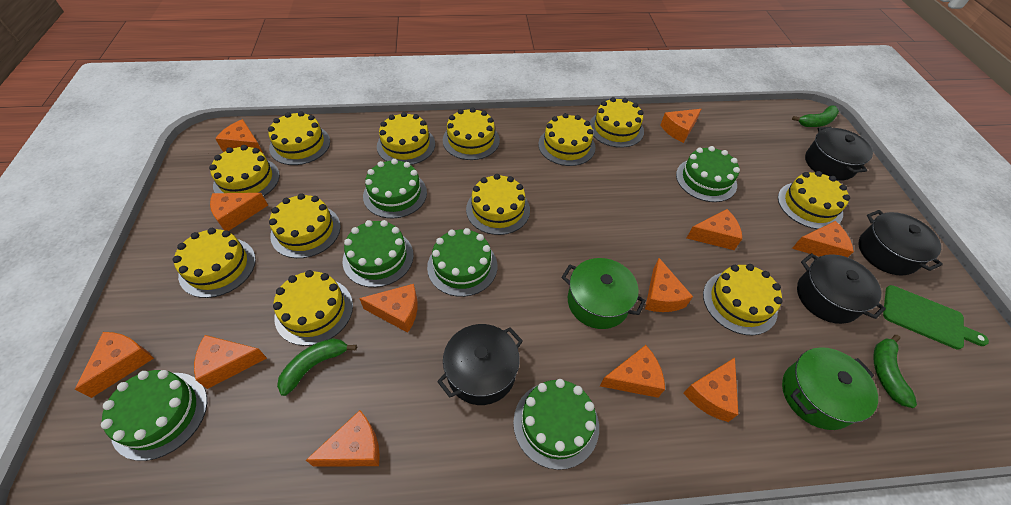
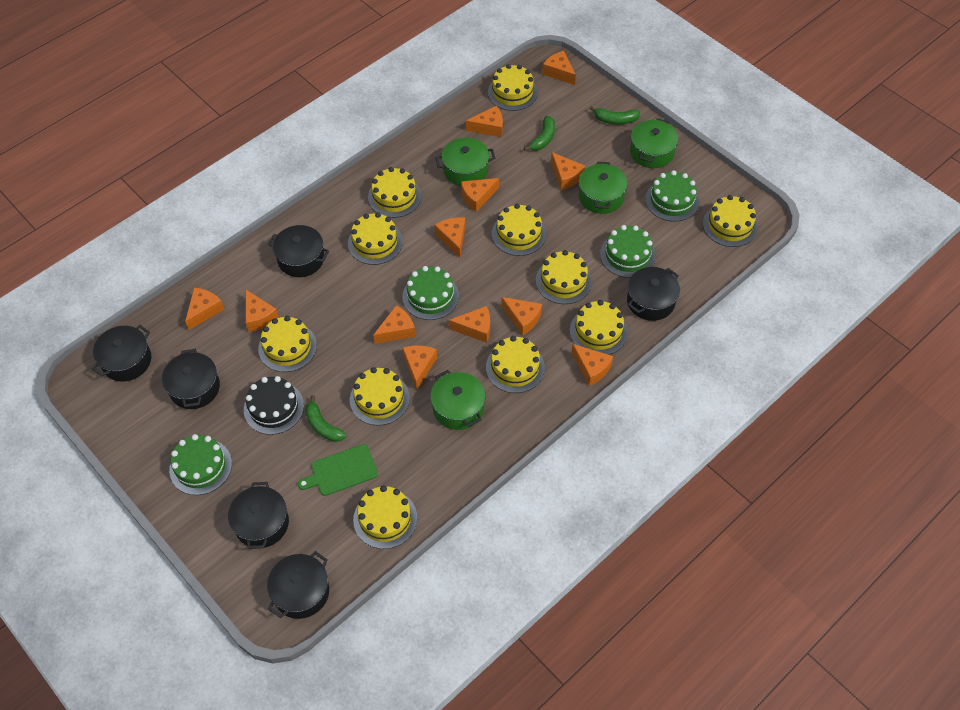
black cake: 0 -> 1
black pot: 4 -> 6
green cake: 6 -> 4
green pot: 2 -> 4
yellow cake: 12 -> 11

